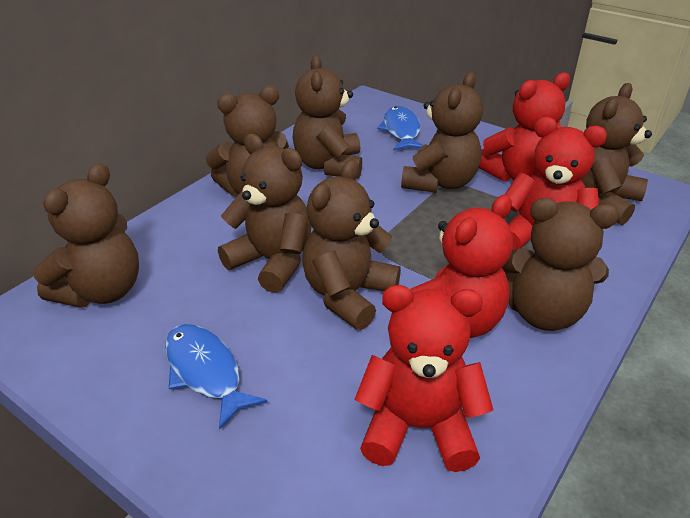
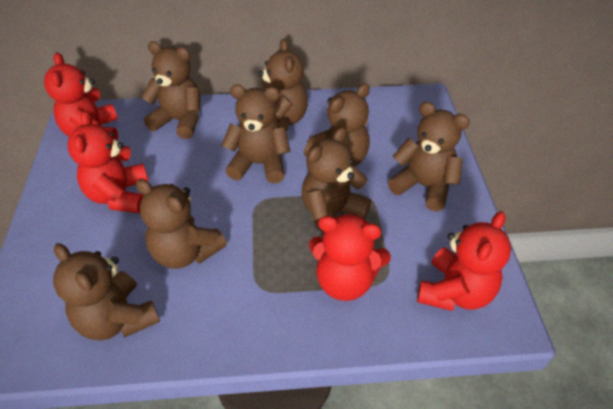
blue fish: 2 -> 0

